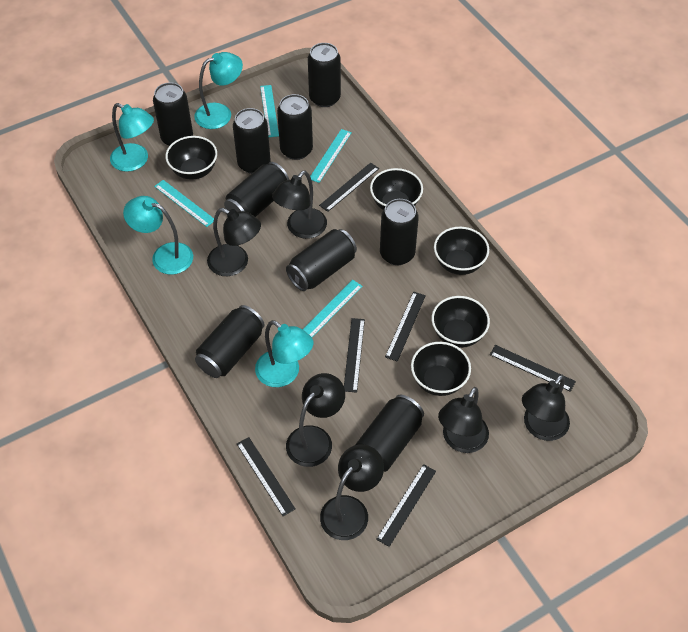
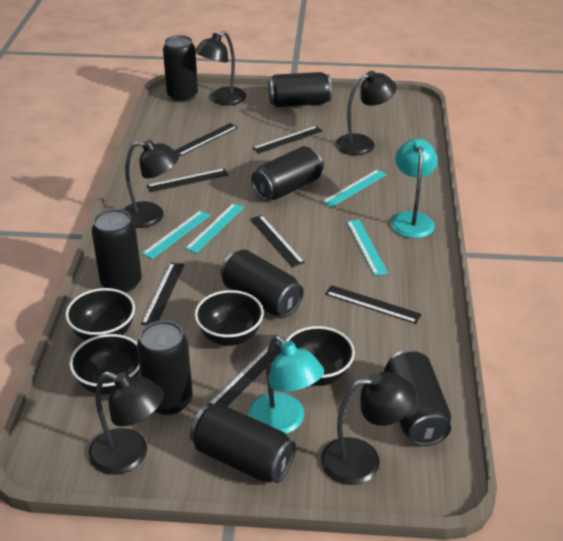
black bowl: 5 -> 4
black can: 9 -> 8
black lamp: 6 -> 5
black ruler: 6 -> 7
turquoise lamp: 4 -> 2

